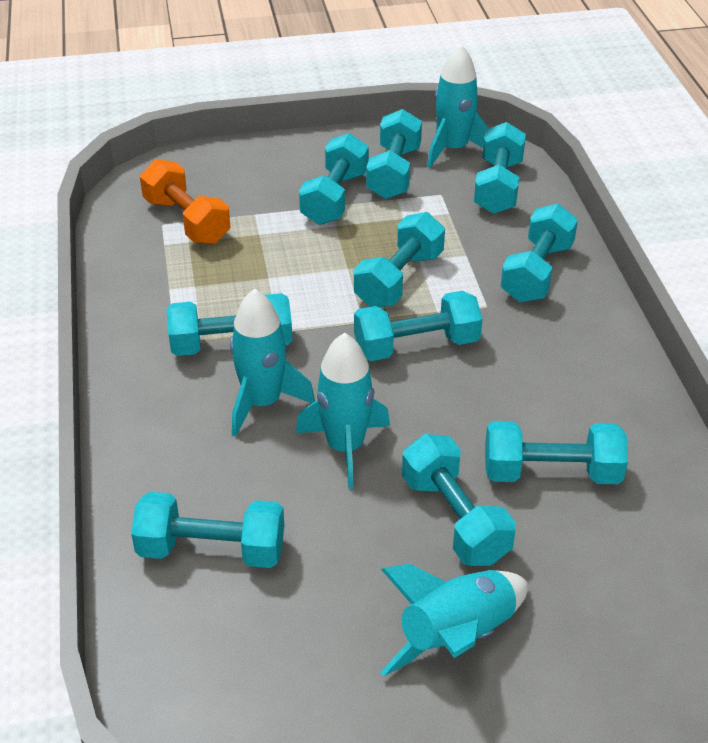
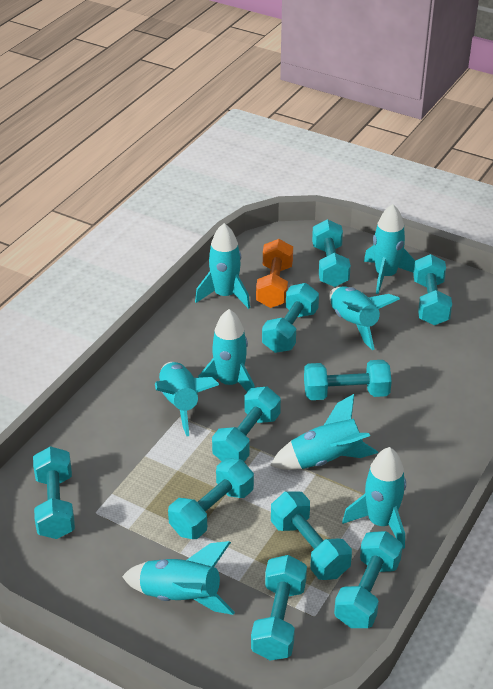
turquoise rocket: 4 -> 8

